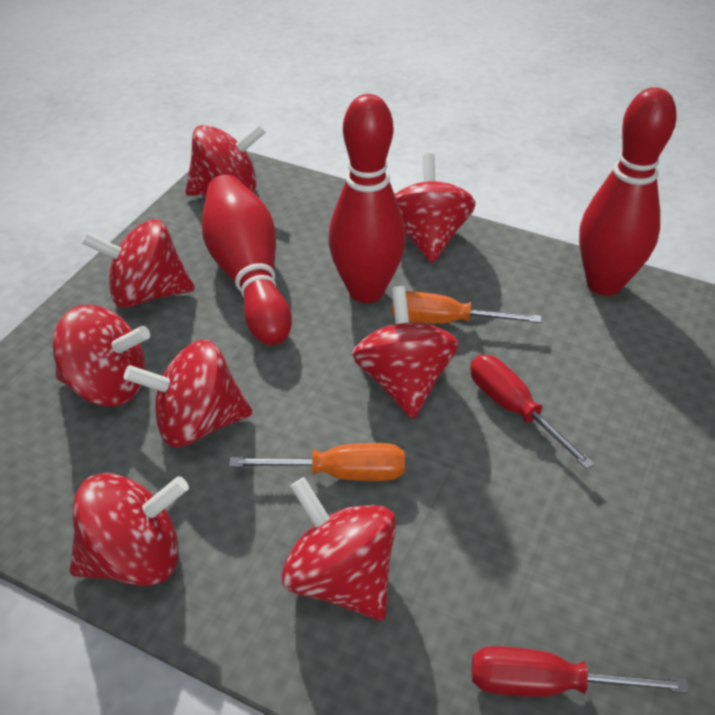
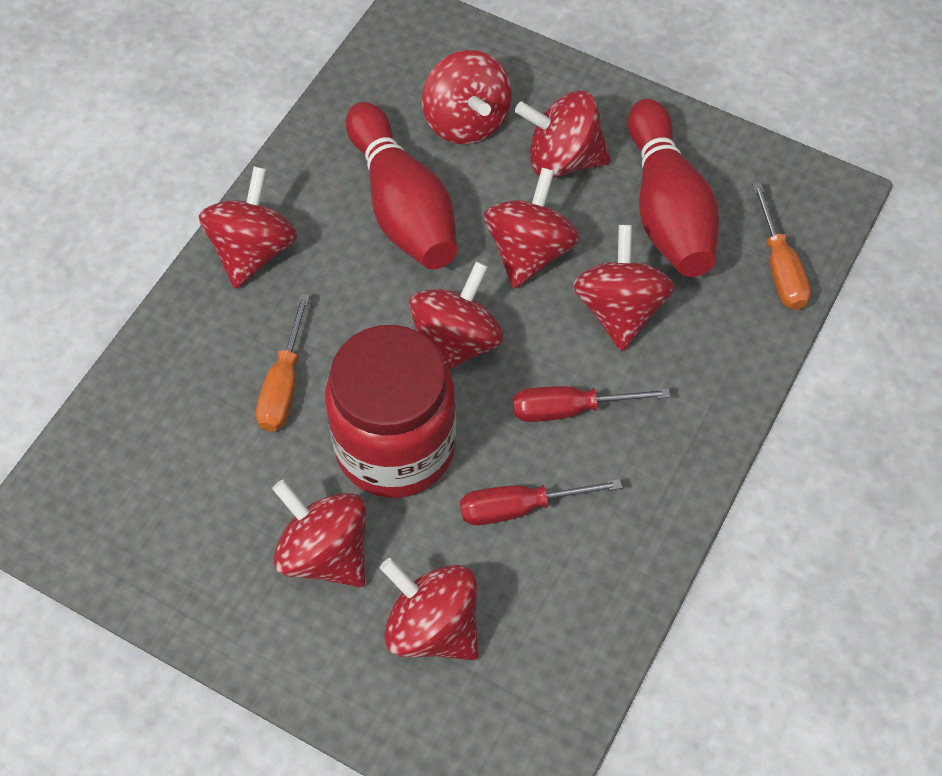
red bowling pin: 3 -> 2
red jar: 0 -> 1

